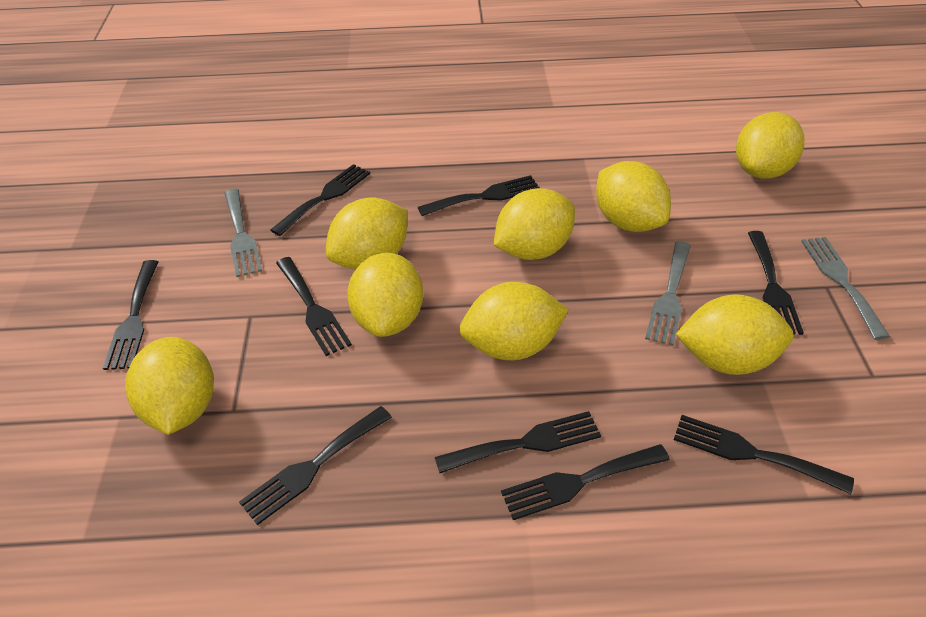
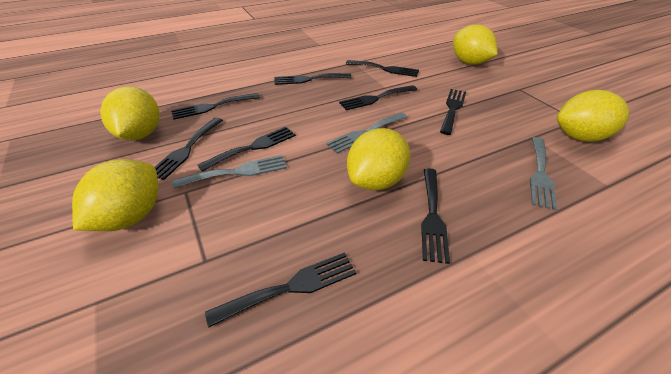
yellow lemon: 8 -> 5

